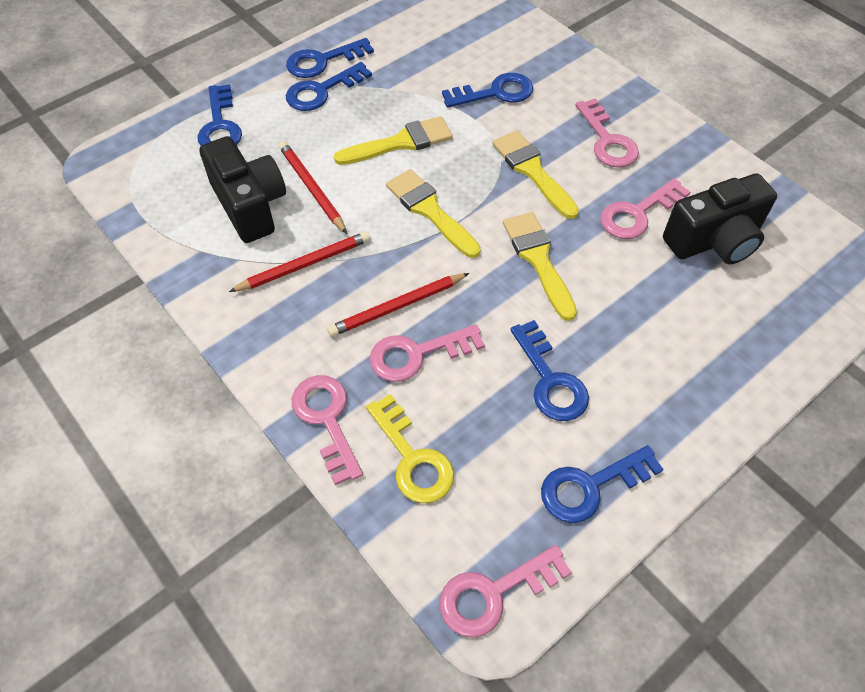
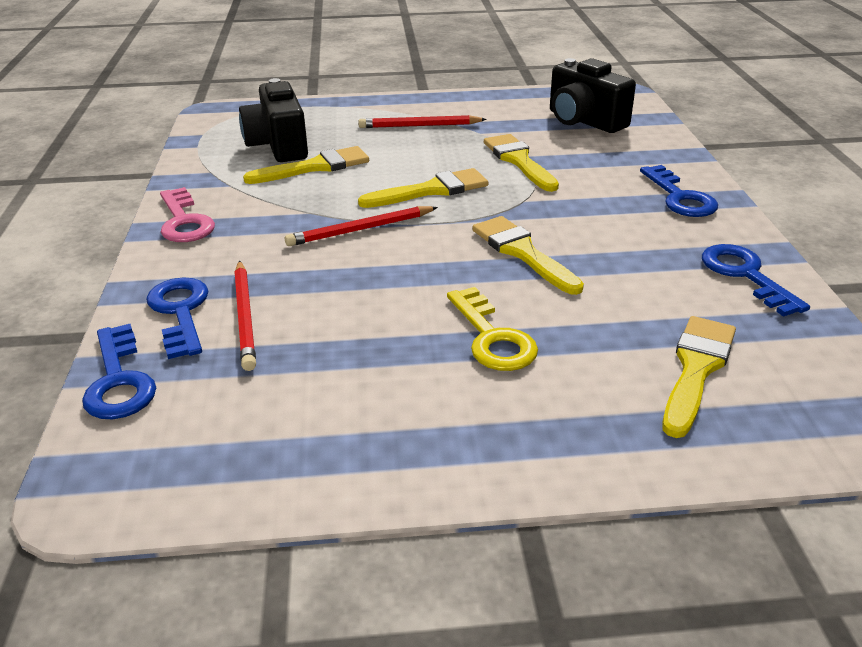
blue key: 6 -> 4
pink key: 5 -> 1
yellow brush: 4 -> 5

